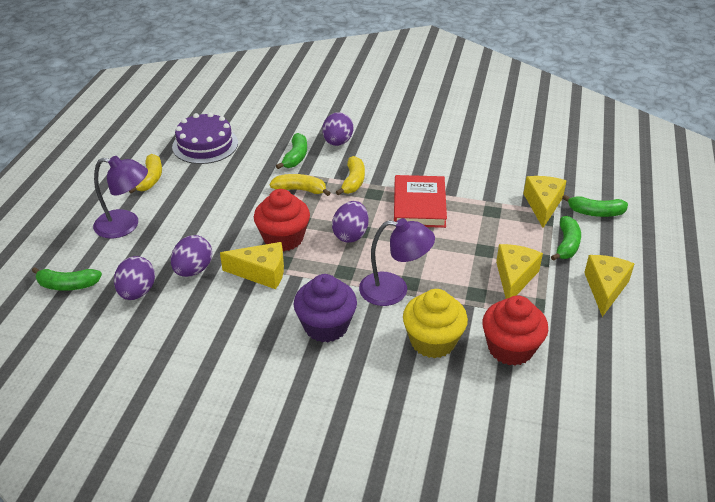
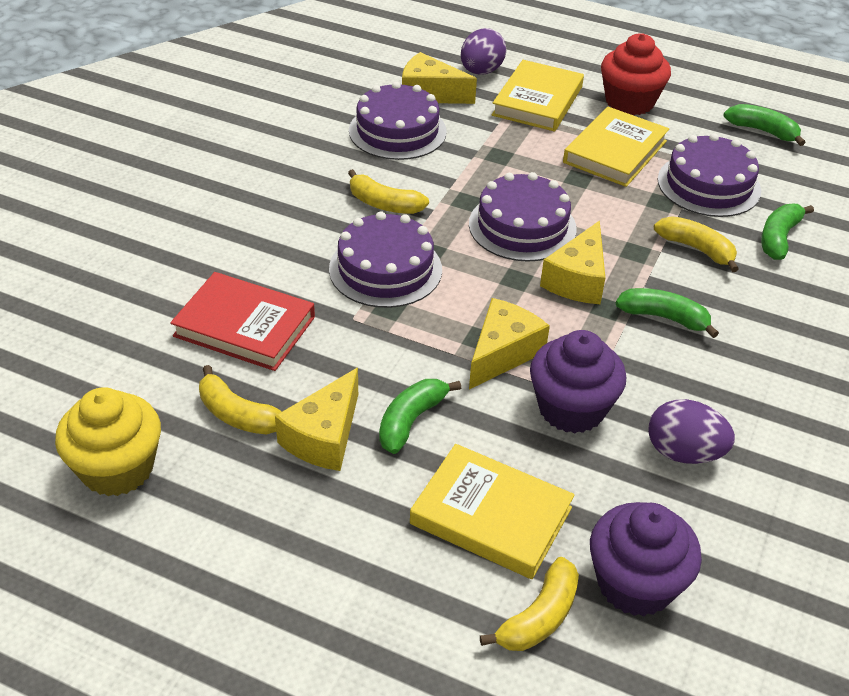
purple cake: 1 -> 4
purple cupcake: 1 -> 2
purple egg: 4 -> 2
purple lamp: 2 -> 0
red cupcake: 2 -> 1
yellow banana: 3 -> 4
yellow book: 0 -> 3

